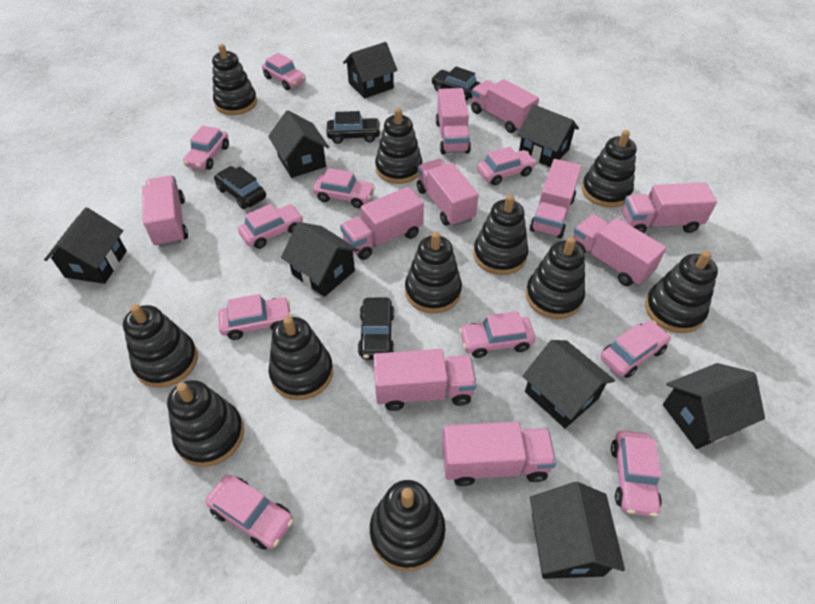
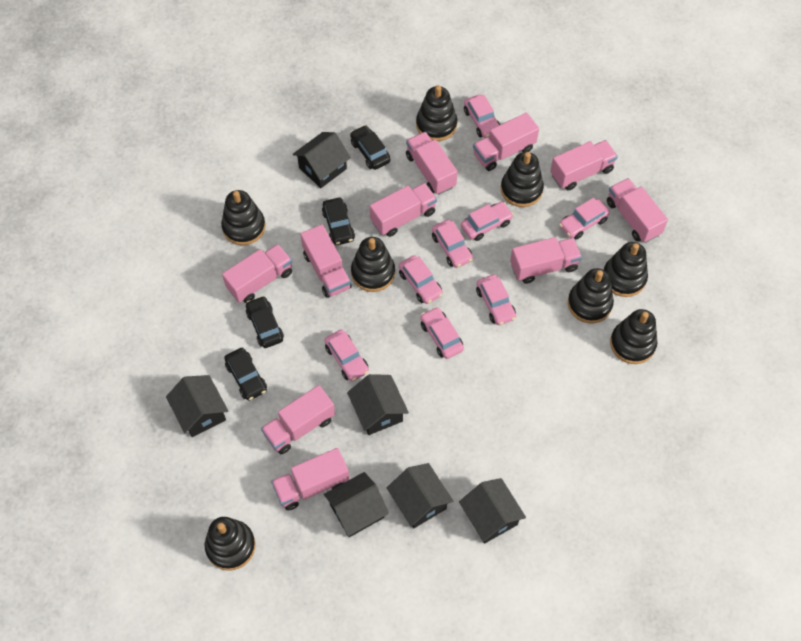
black house: 8 -> 6
black stacking toy: 11 -> 8
pink car: 10 -> 8

